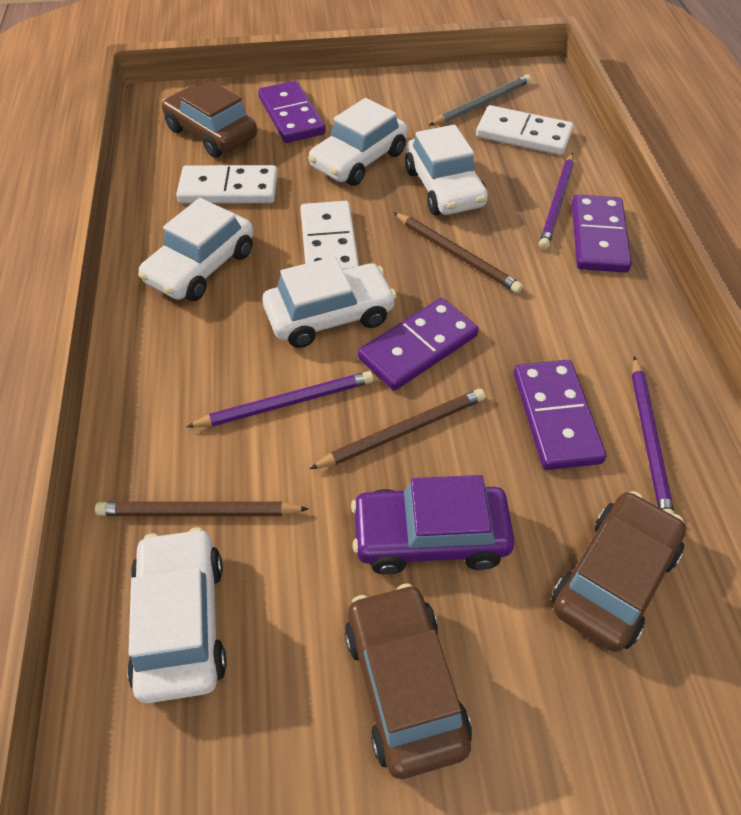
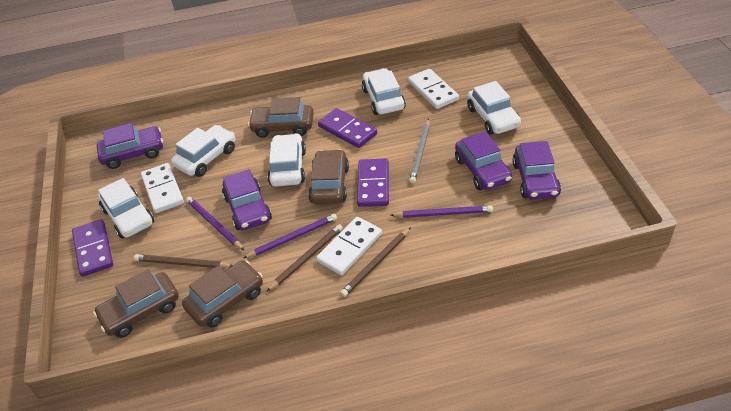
brown car: 3 -> 4
purple car: 1 -> 4
purple domino: 4 -> 3

